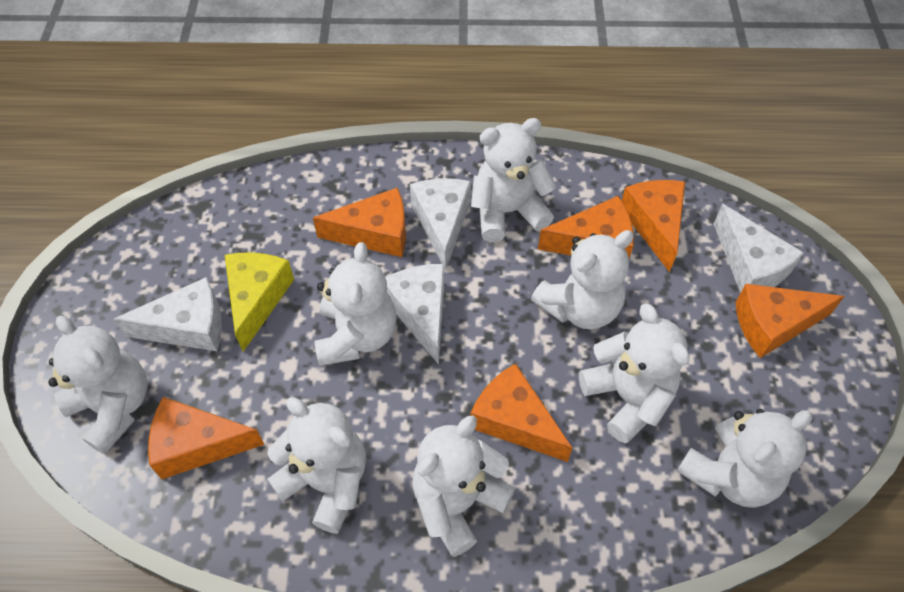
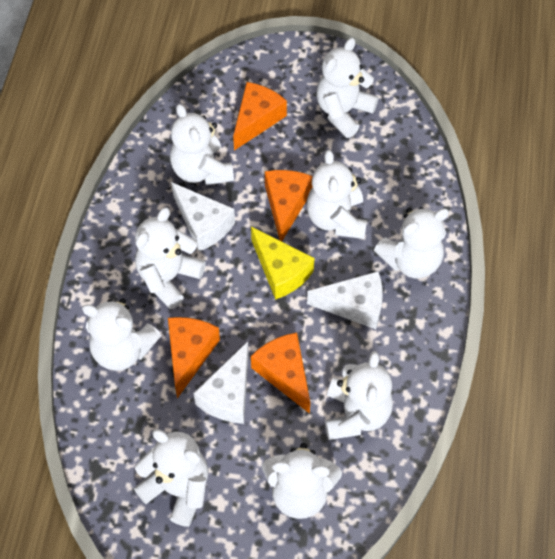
orange cheese: 6 -> 4
white cheese: 4 -> 3
white teddy bear: 8 -> 9

